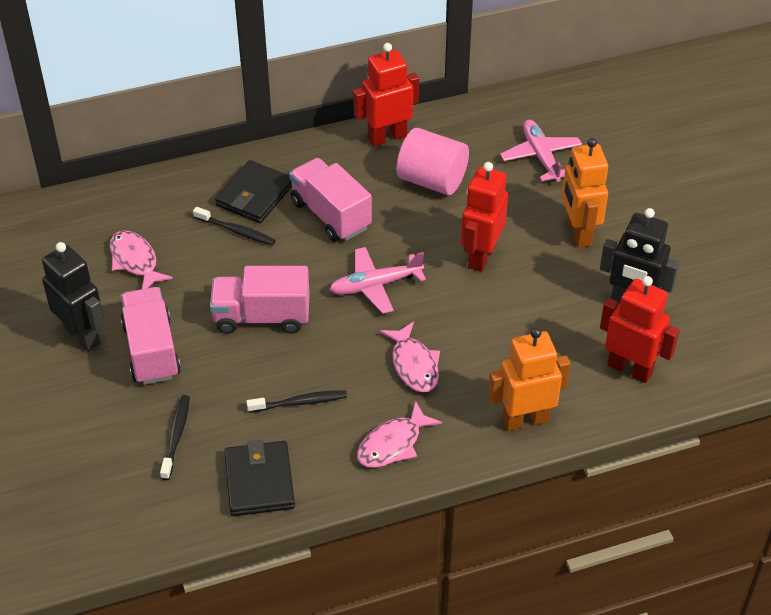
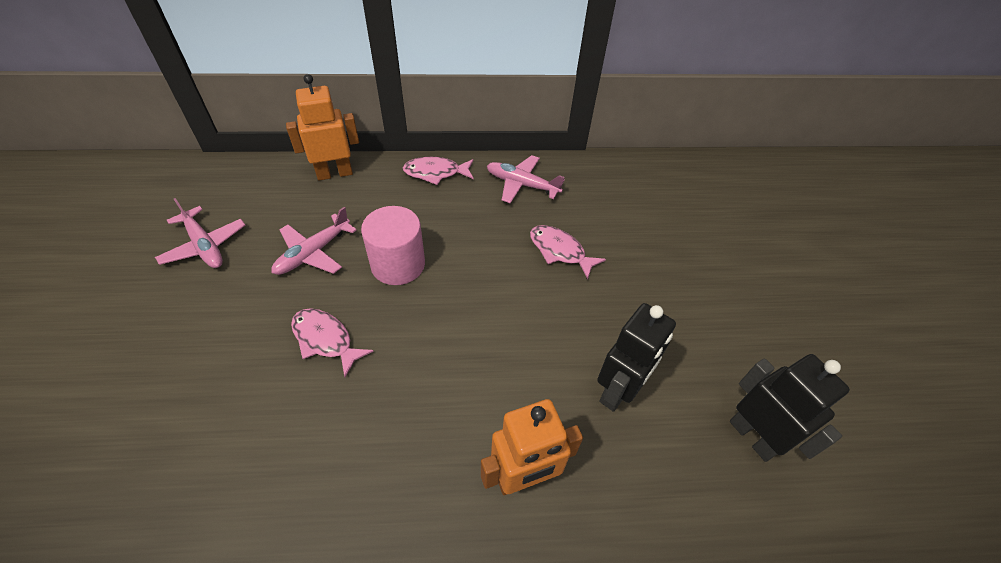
black toothbrush: 3 -> 0
black wallet: 2 -> 0
pink plane: 2 -> 3
pink truck: 3 -> 0
red robot: 3 -> 0

